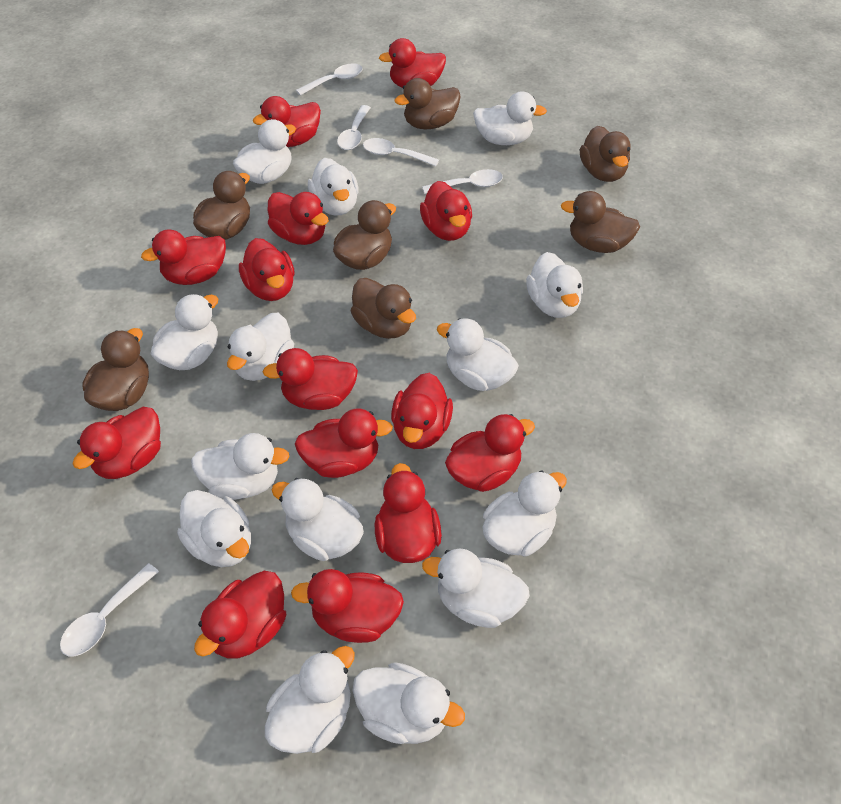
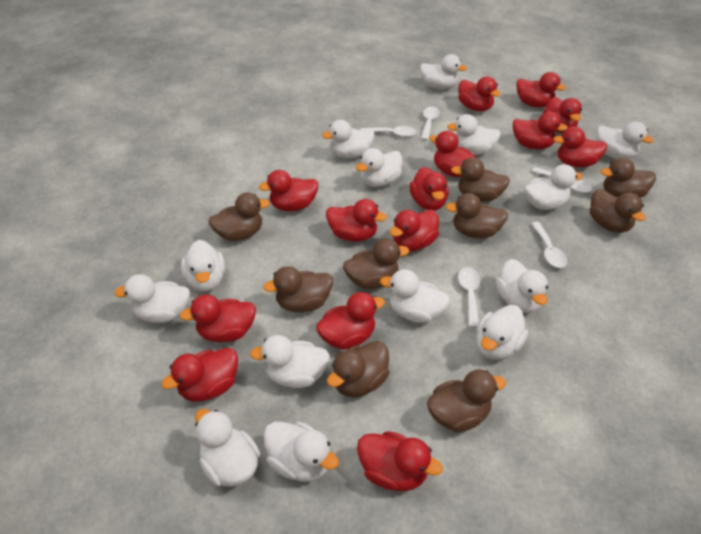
brown duck: 7 -> 9

